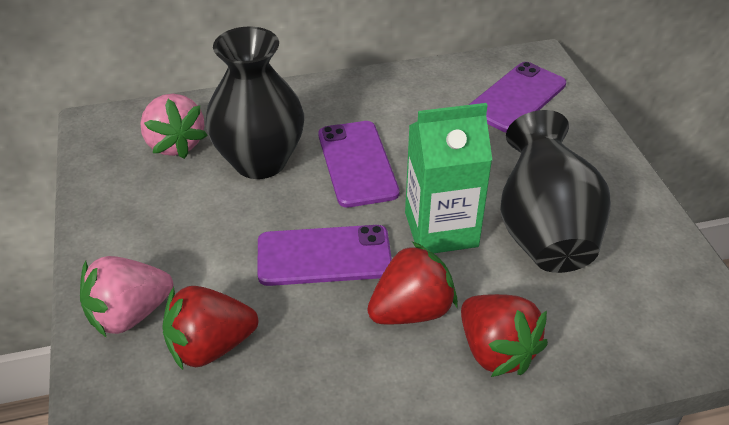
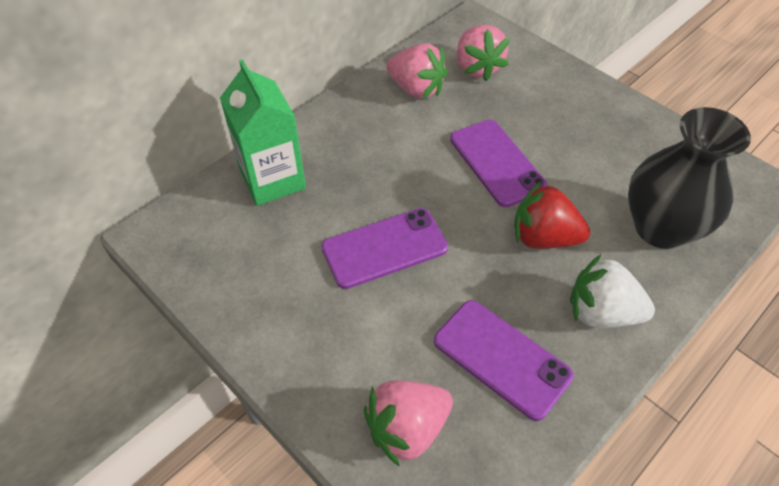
black vase: 2 -> 1
pink strawberry: 2 -> 3
red strawberry: 3 -> 1
white strawberry: 0 -> 1

